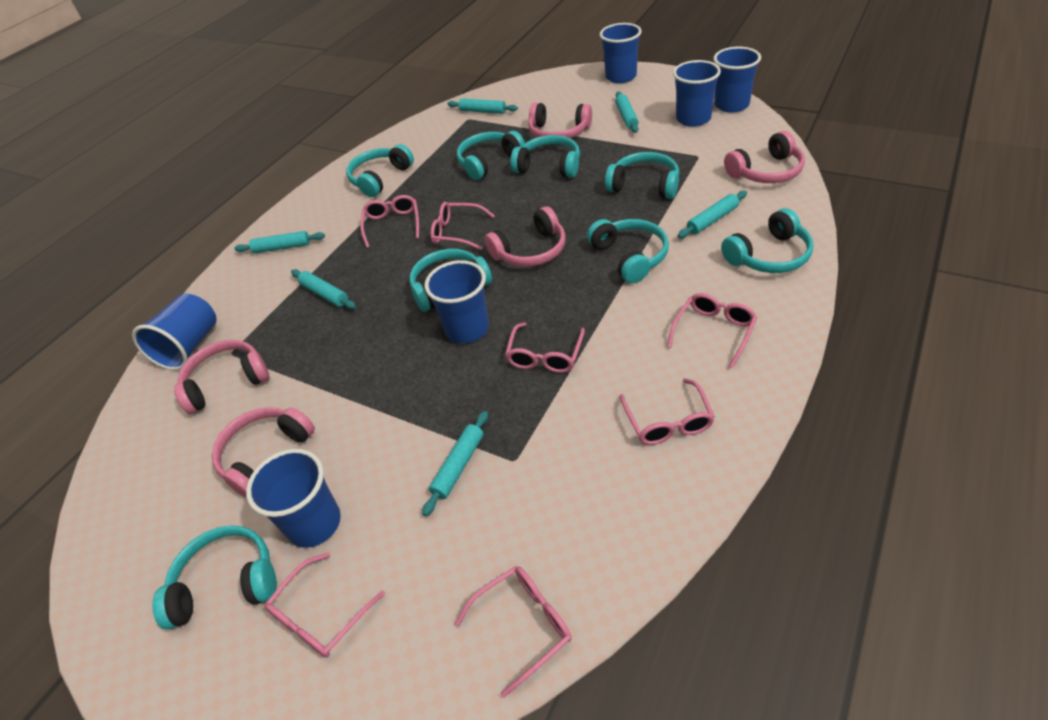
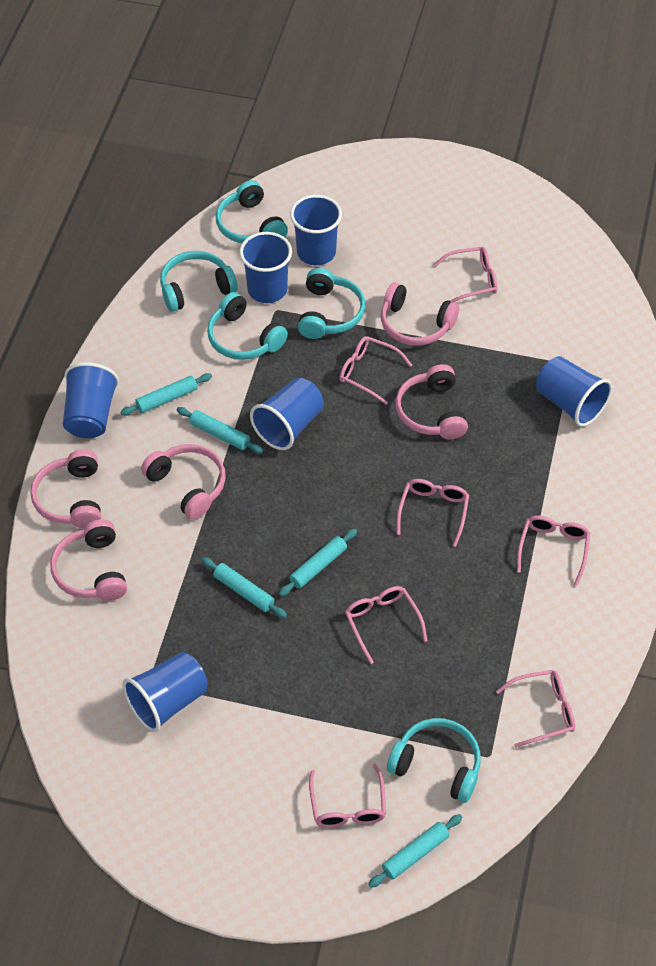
turquoise headphones: 8 -> 5
turquoise rolling pin: 6 -> 5

